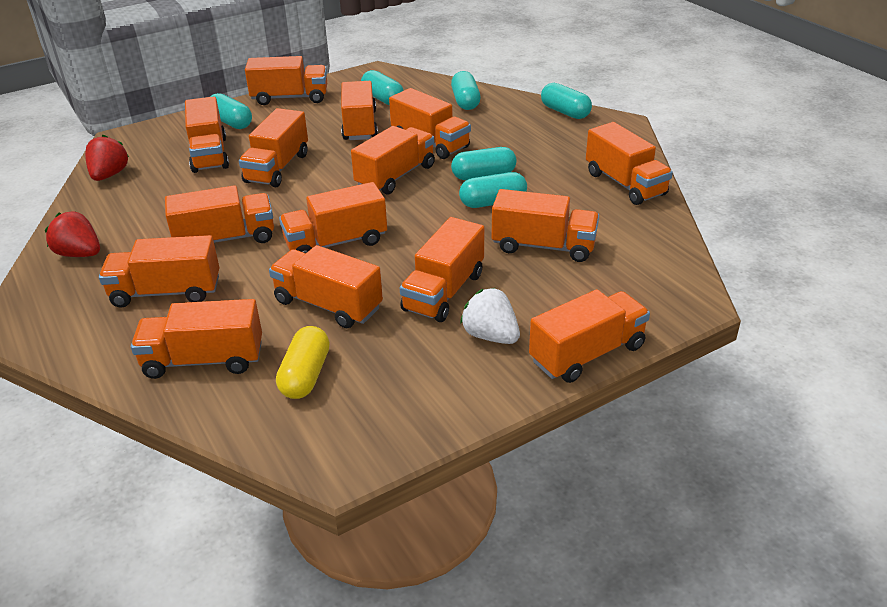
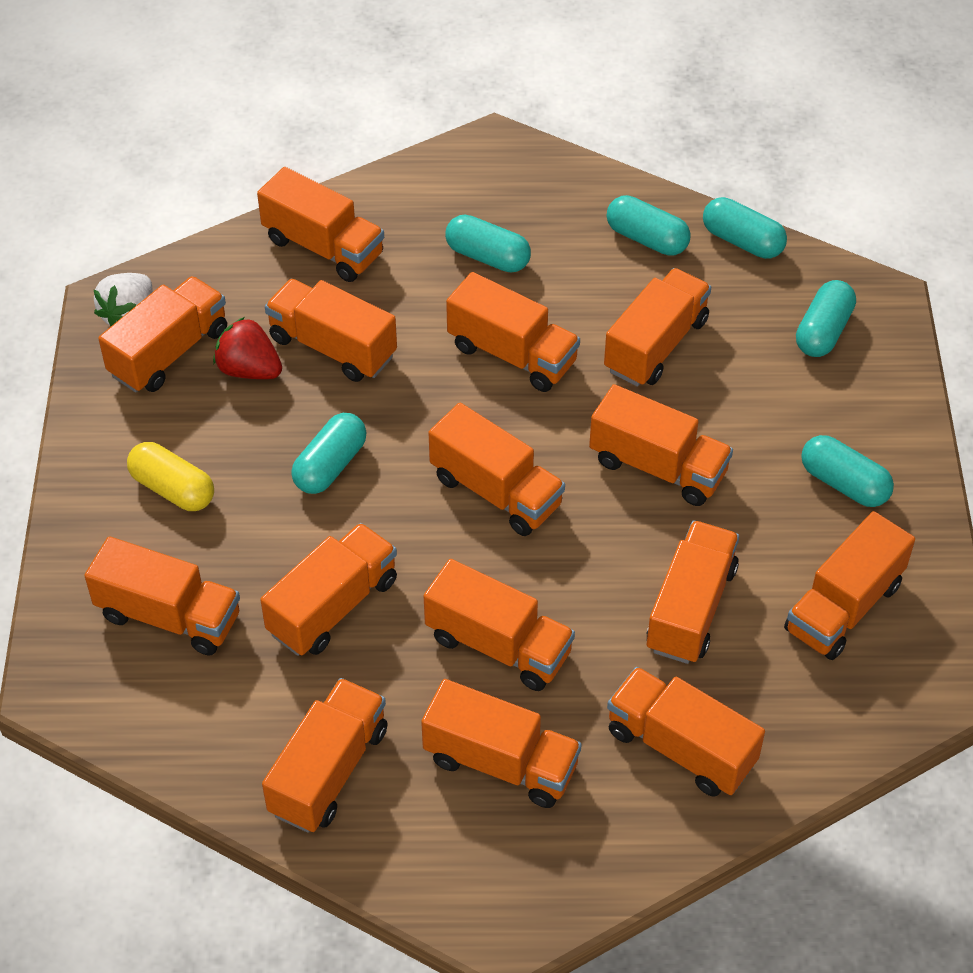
red strawberry: 2 -> 1

